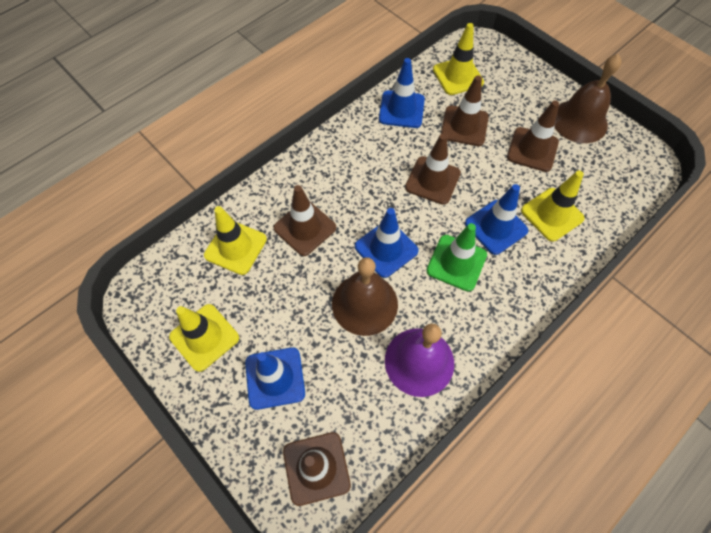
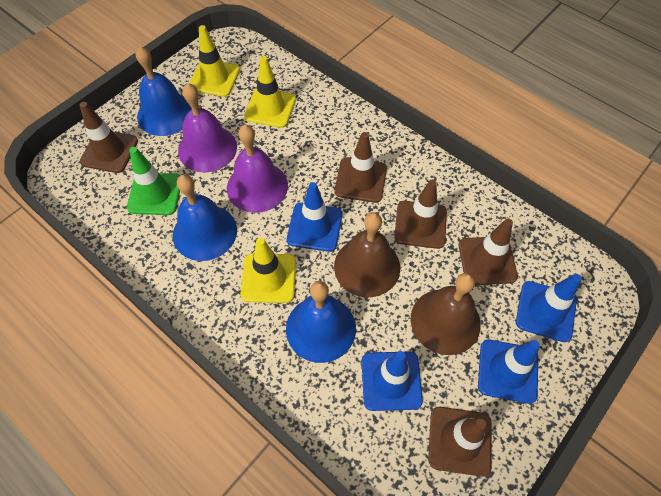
blue bell: 0 -> 3
purple bell: 1 -> 2
yellow traffic cone: 4 -> 3

